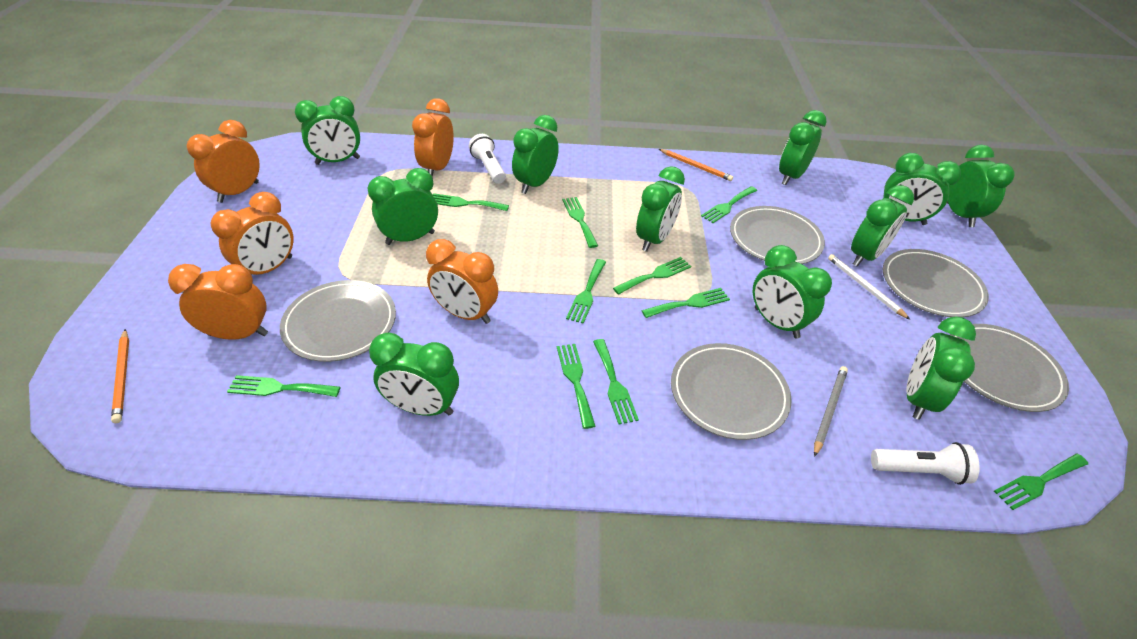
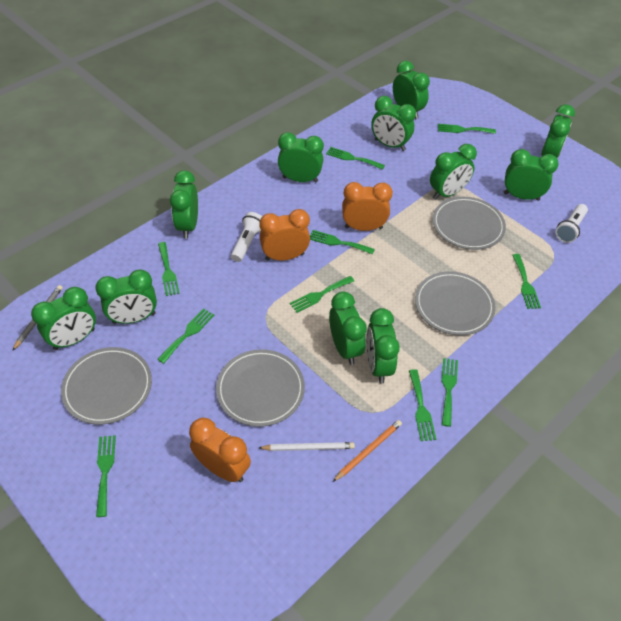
grey plate: 5 -> 4
orange clock: 5 -> 3
orange pencil: 2 -> 1

